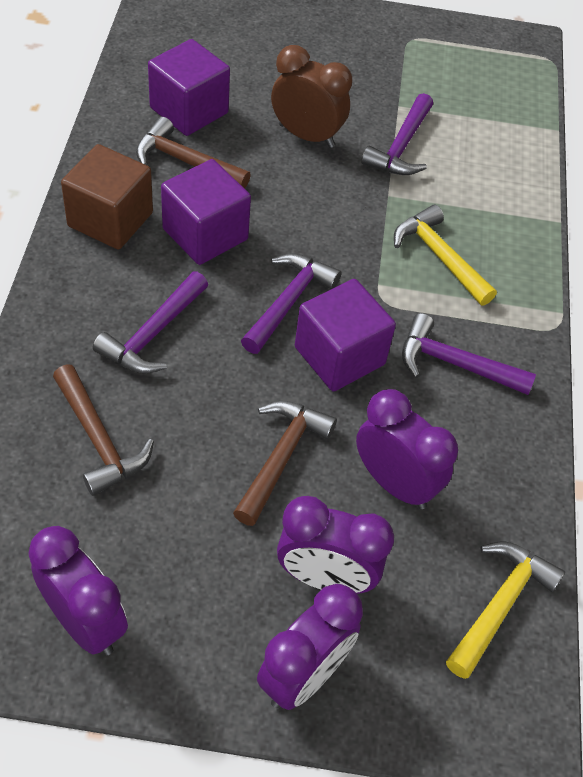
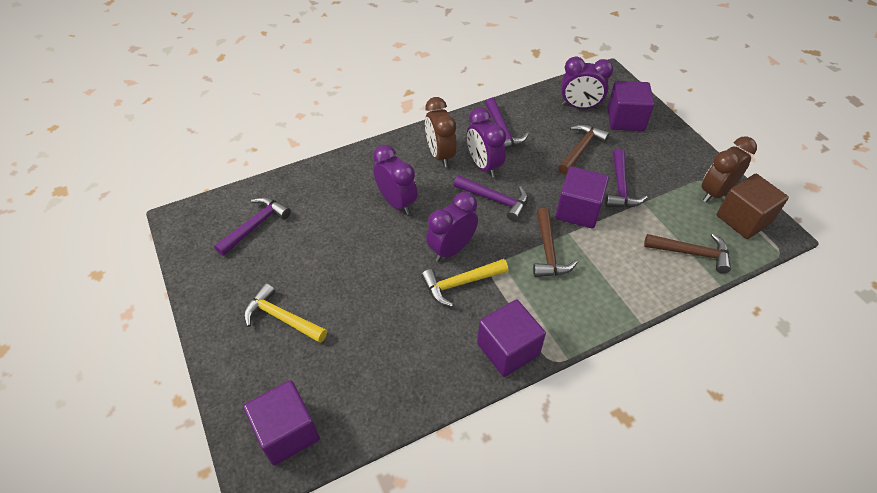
brown clock: 1 -> 2
purple cube: 3 -> 4

